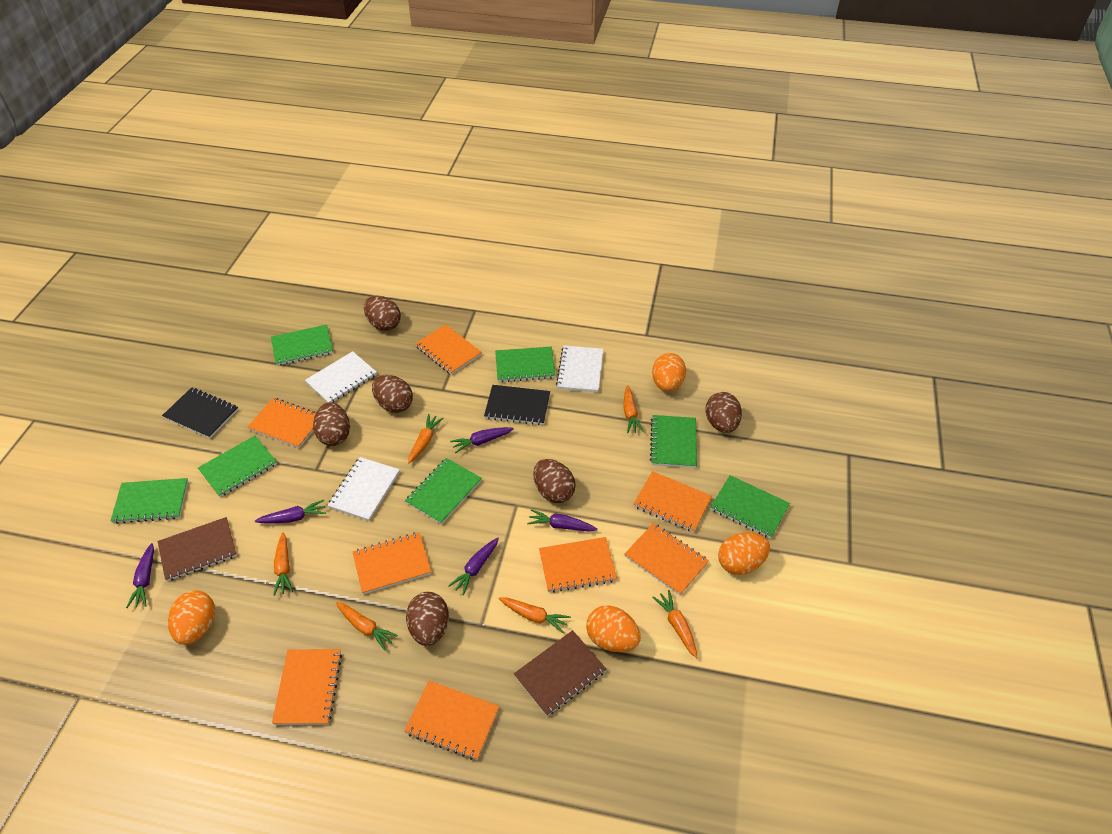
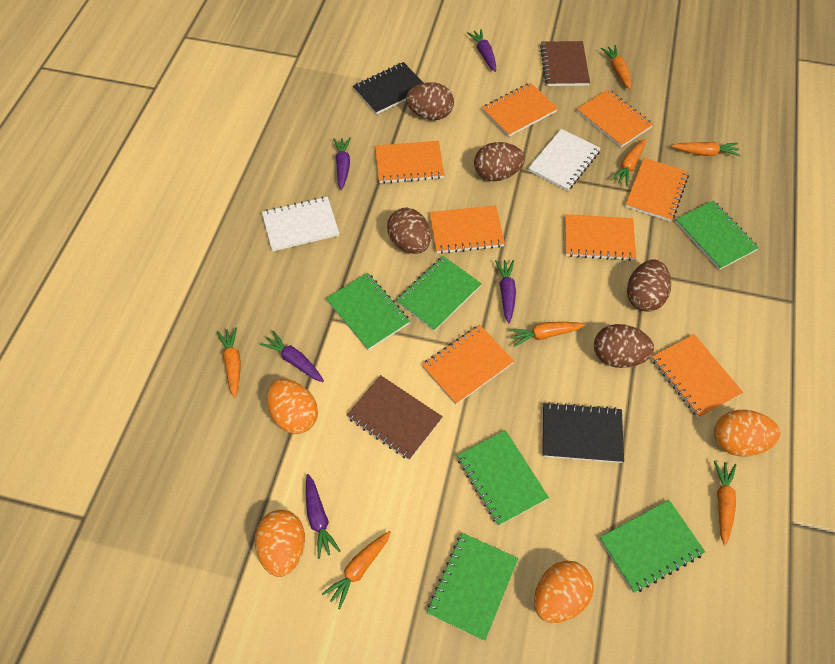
brown egg: 6 -> 5
green notebook: 7 -> 6
orange carrot: 6 -> 7
white notebook: 3 -> 2

